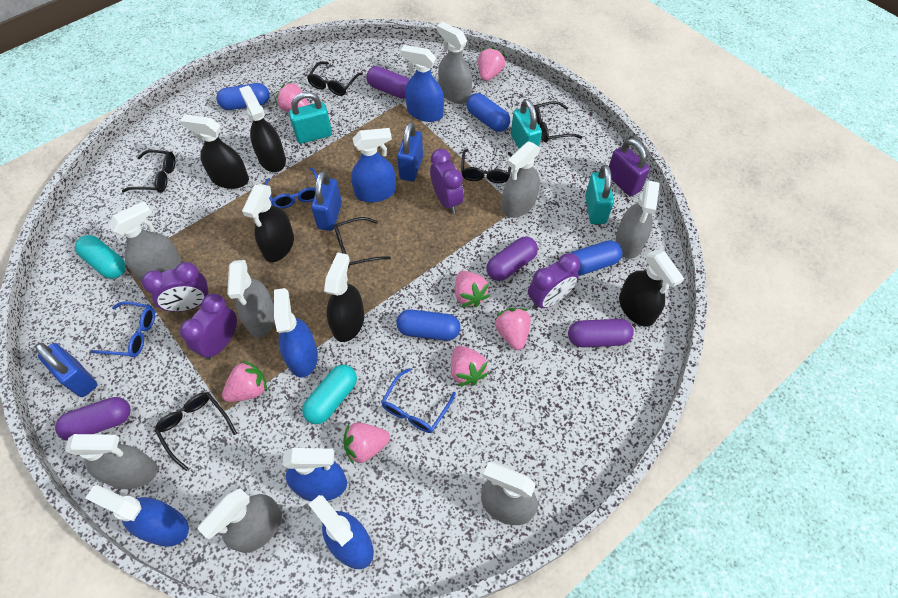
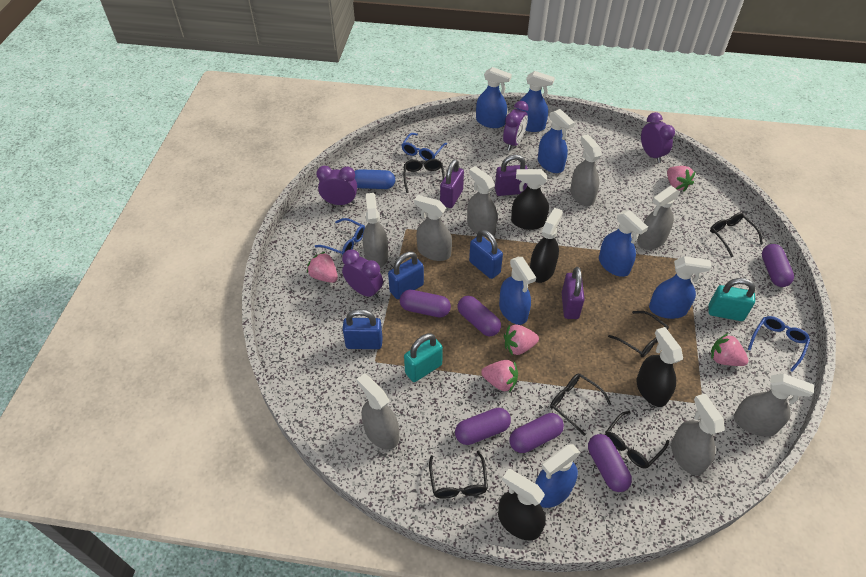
black spray bottle: 5 -> 4
blue capsule: 4 -> 1
blue spray bottle: 6 -> 7
pink strawberry: 7 -> 5
purple capsule: 4 -> 6
purple padlock: 1 -> 3
turquoise capsule: 2 -> 0
turquoise padlock: 3 -> 2

